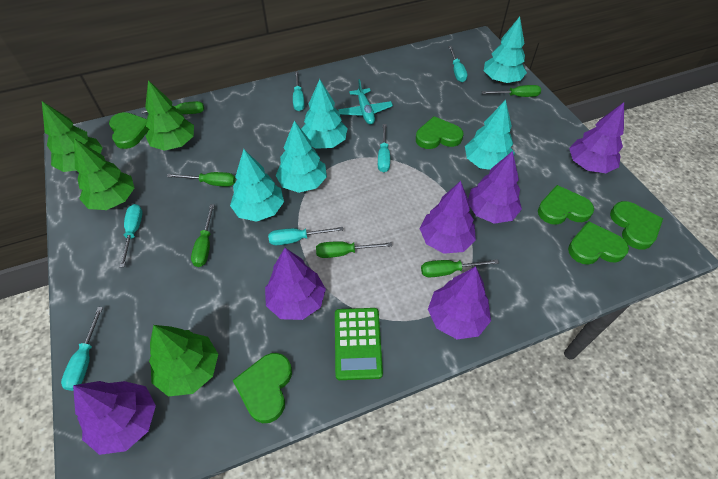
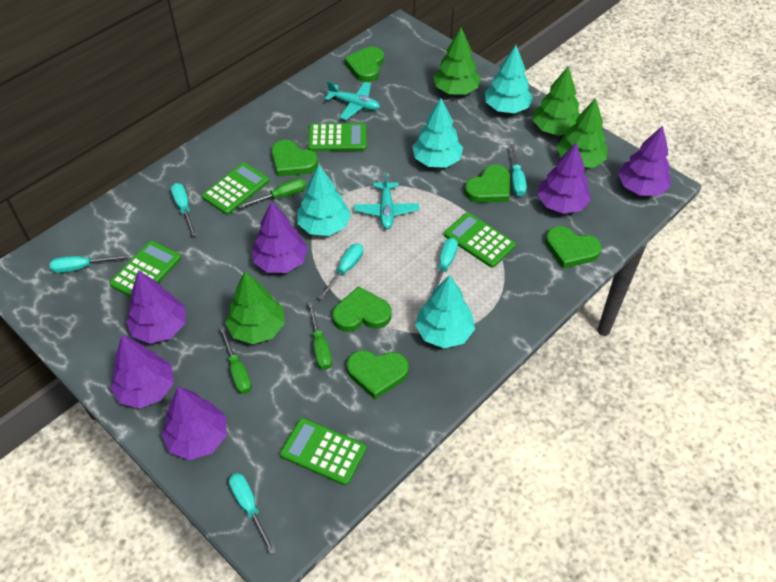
green calculator: 1 -> 5
green screwdriver: 6 -> 3
turquoise plane: 1 -> 2
turquoise tree: 5 -> 4

